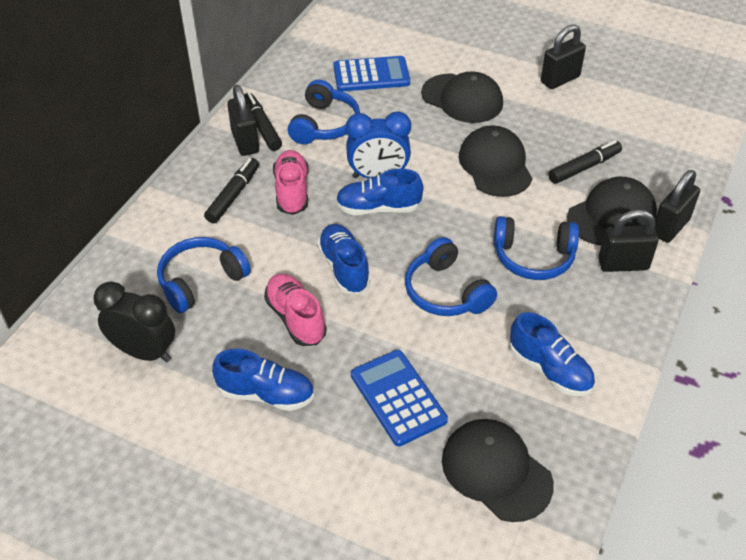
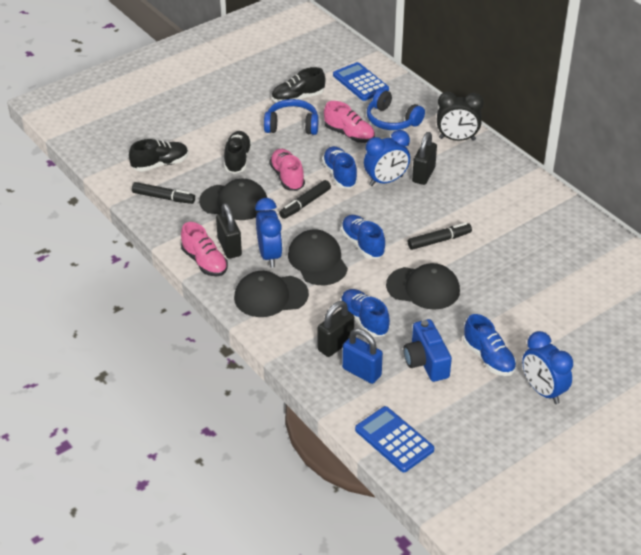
black padlock: 4 -> 3
black shoe: 0 -> 3
blue camera: 0 -> 1
blue clock: 1 -> 3
blue headphones: 4 -> 2
blue padlock: 0 -> 1
pink shoe: 2 -> 3

